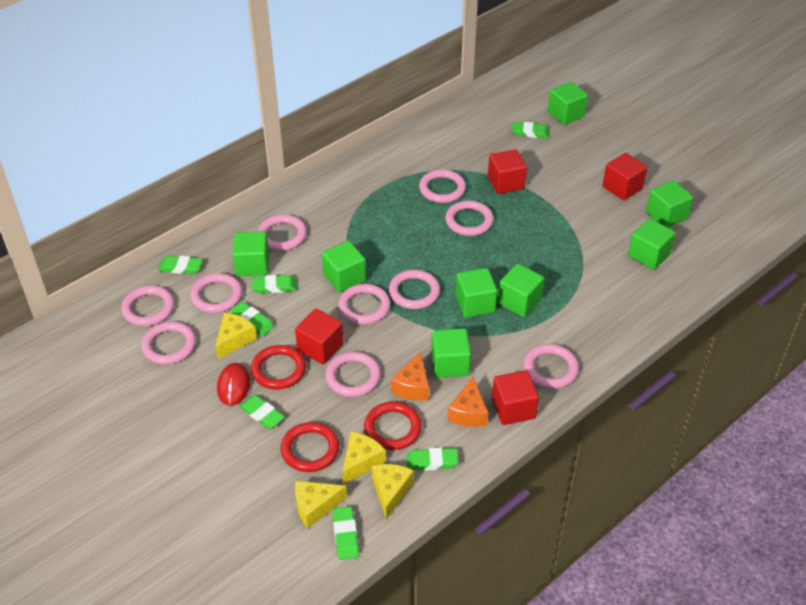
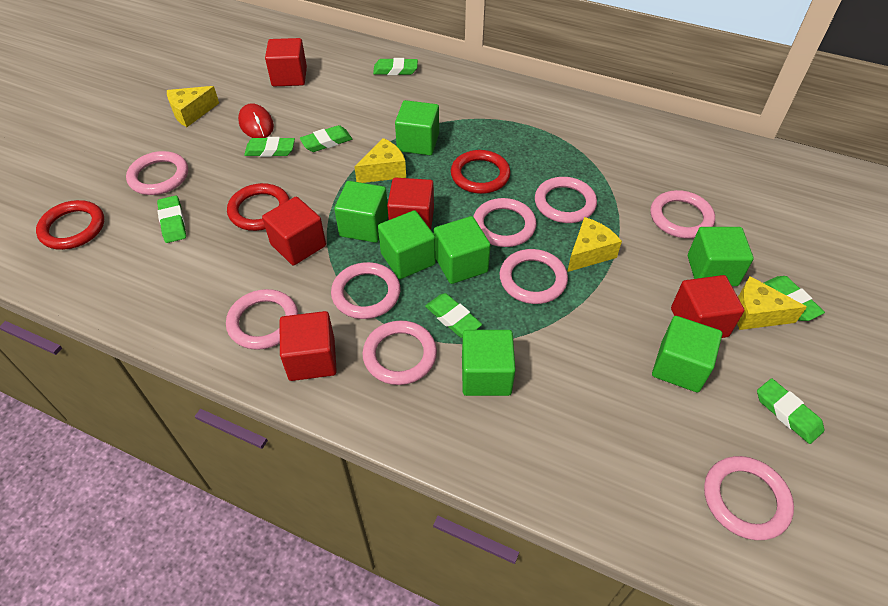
green cube: 8 -> 7
orange cheese: 2 -> 0
pink ring: 10 -> 9
red cube: 4 -> 5

